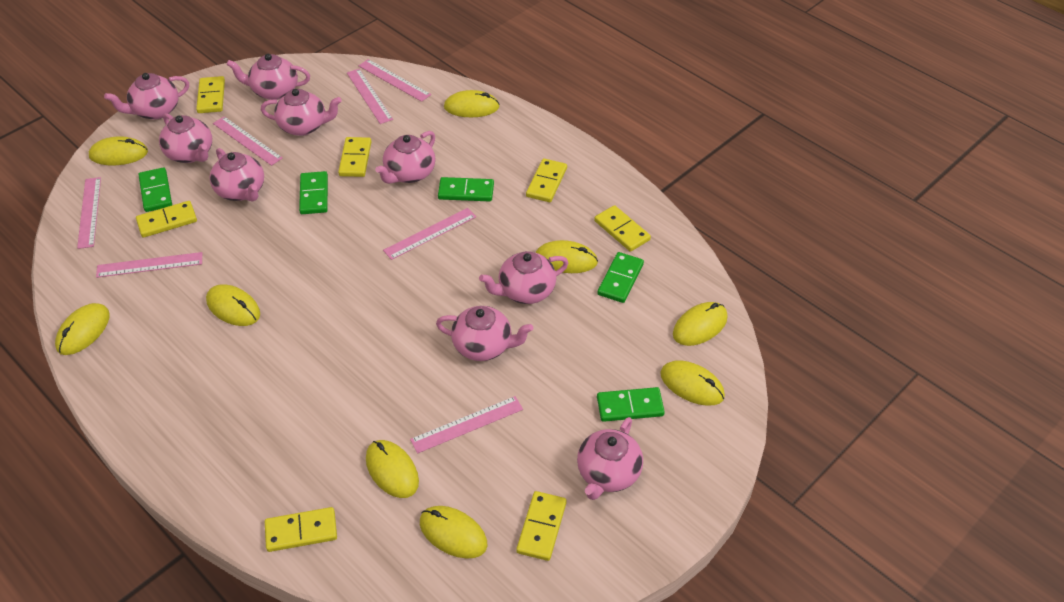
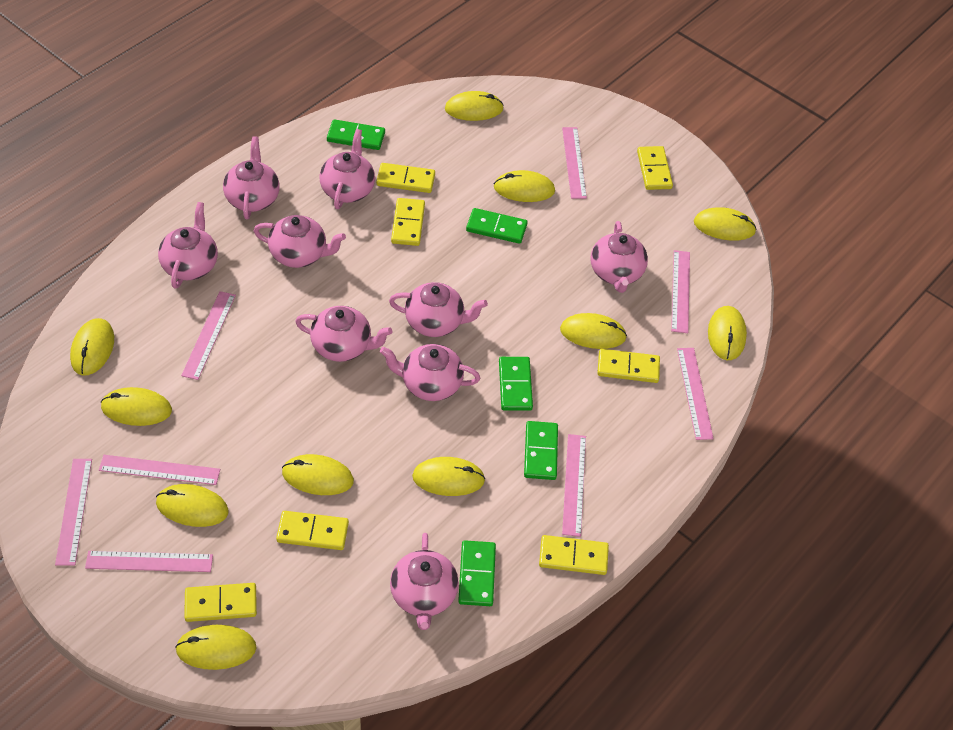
pink ruler: 7 -> 8
yellow mouse: 9 -> 11

